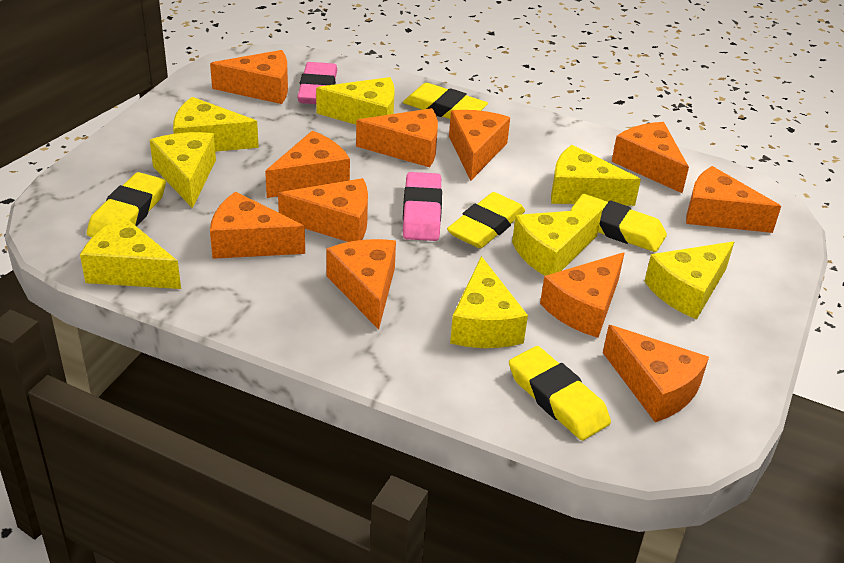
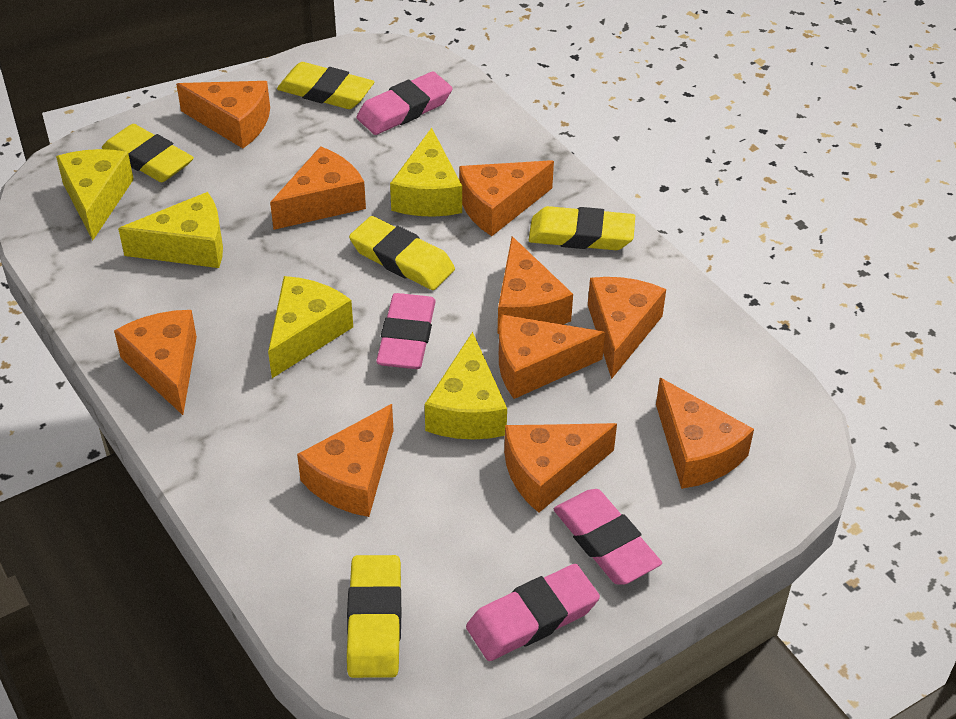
orange cheese: 11 -> 10
pink eraser: 2 -> 4
yellow cheese: 8 -> 5

